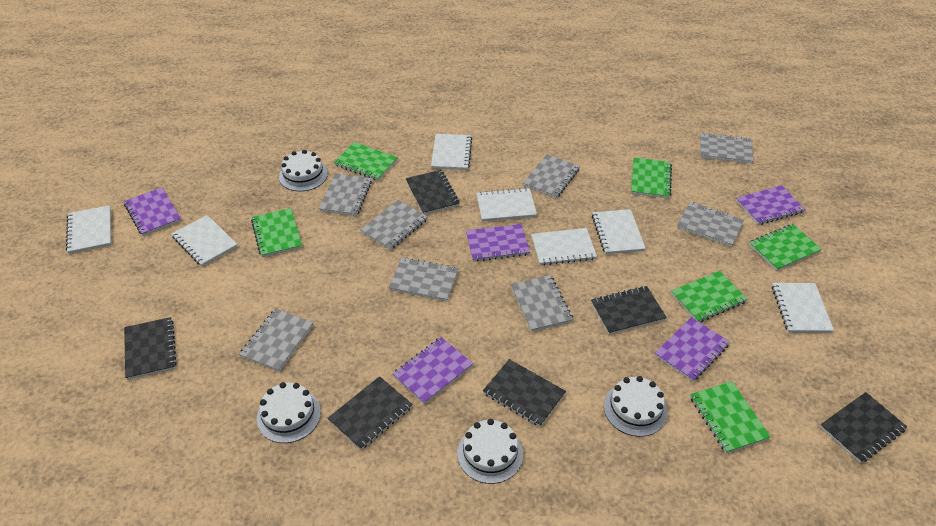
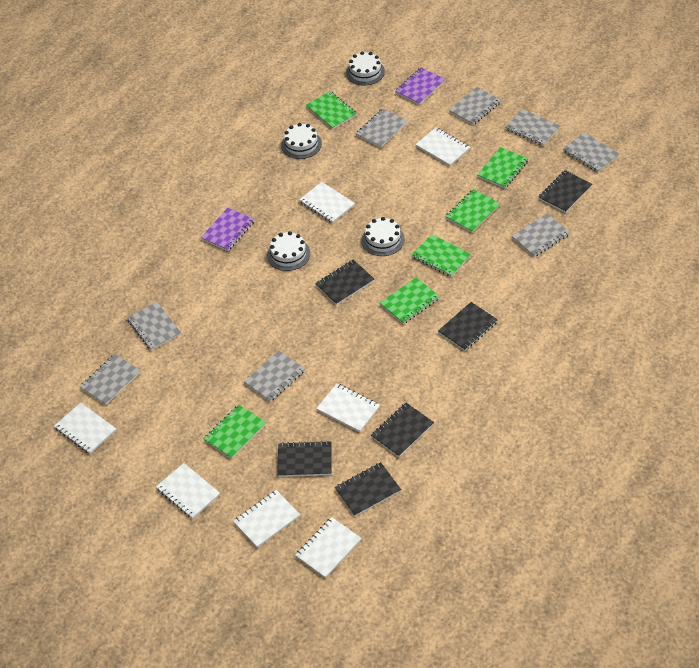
purple notebook: 5 -> 2

